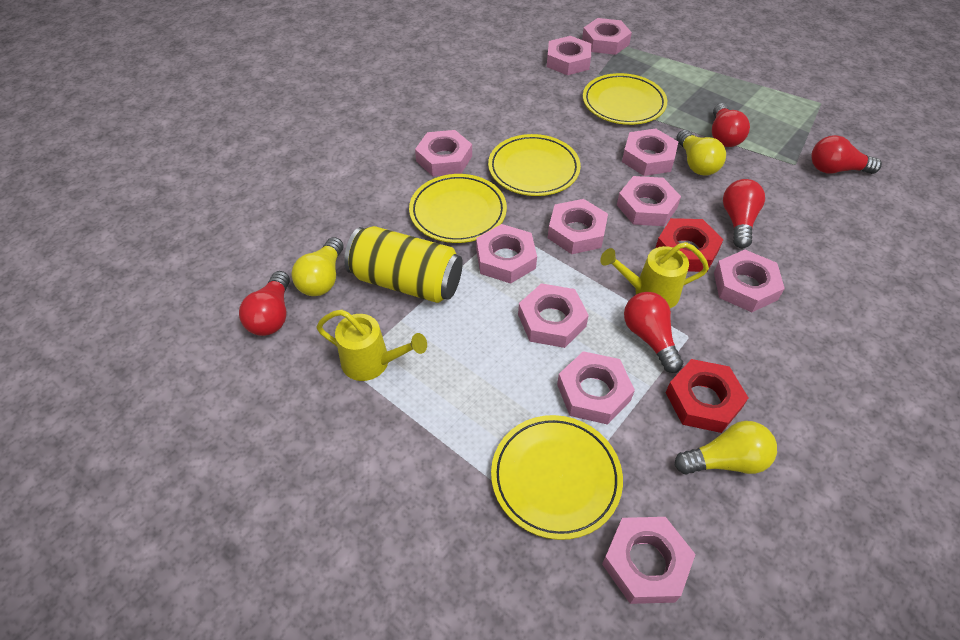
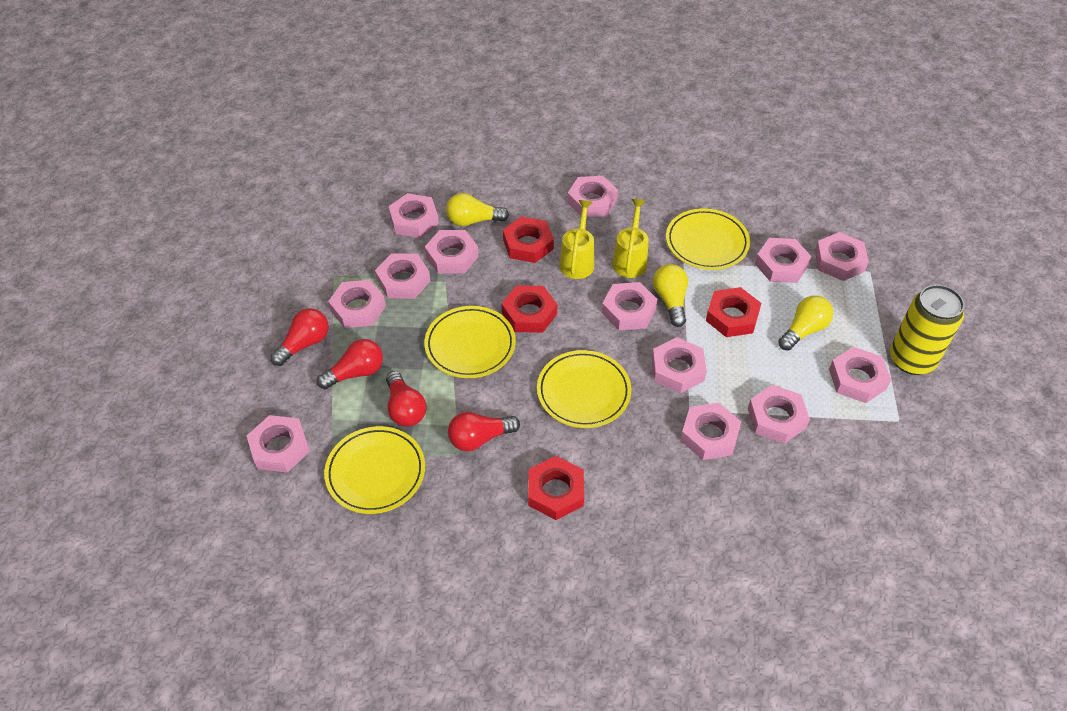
pink nut: 11 -> 13
red light bulb: 5 -> 4
red nut: 2 -> 4

